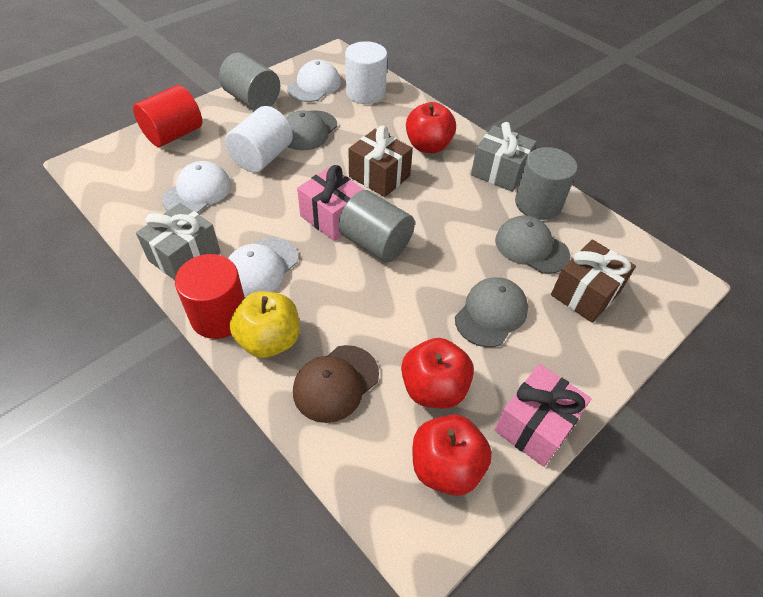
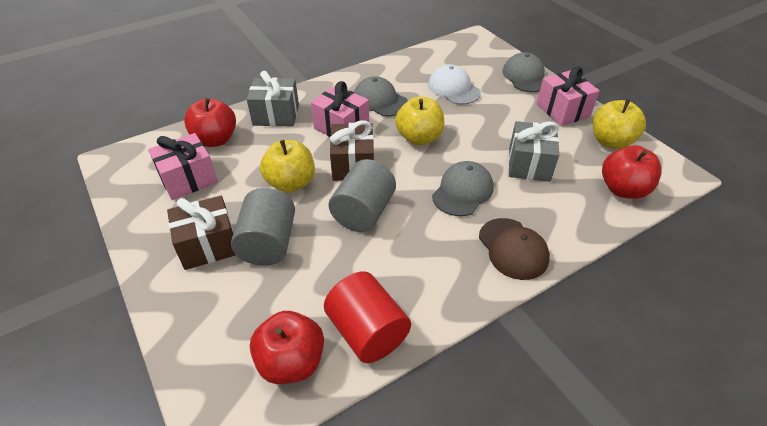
grey cylinder: 3 -> 2
pink gift: 2 -> 3
red cylinder: 2 -> 1
white cap: 3 -> 1
white cylinder: 2 -> 0
yellow apple: 1 -> 3

